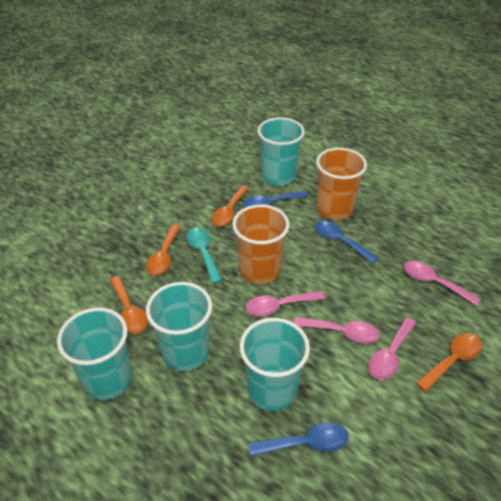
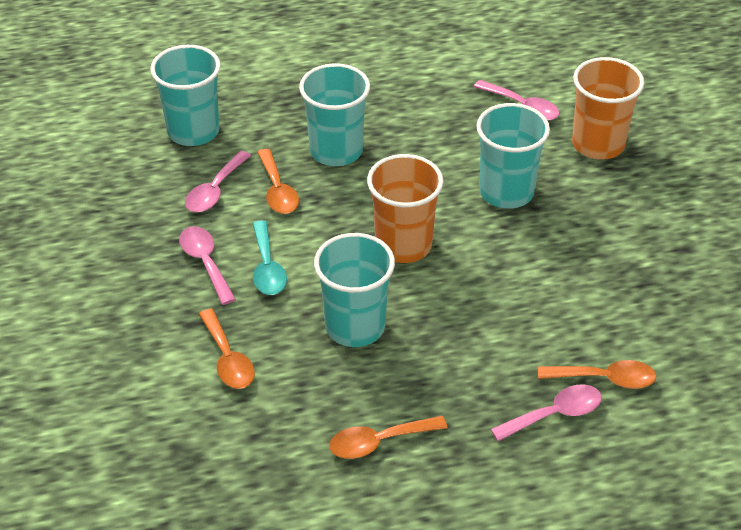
blue spoon: 3 -> 0

